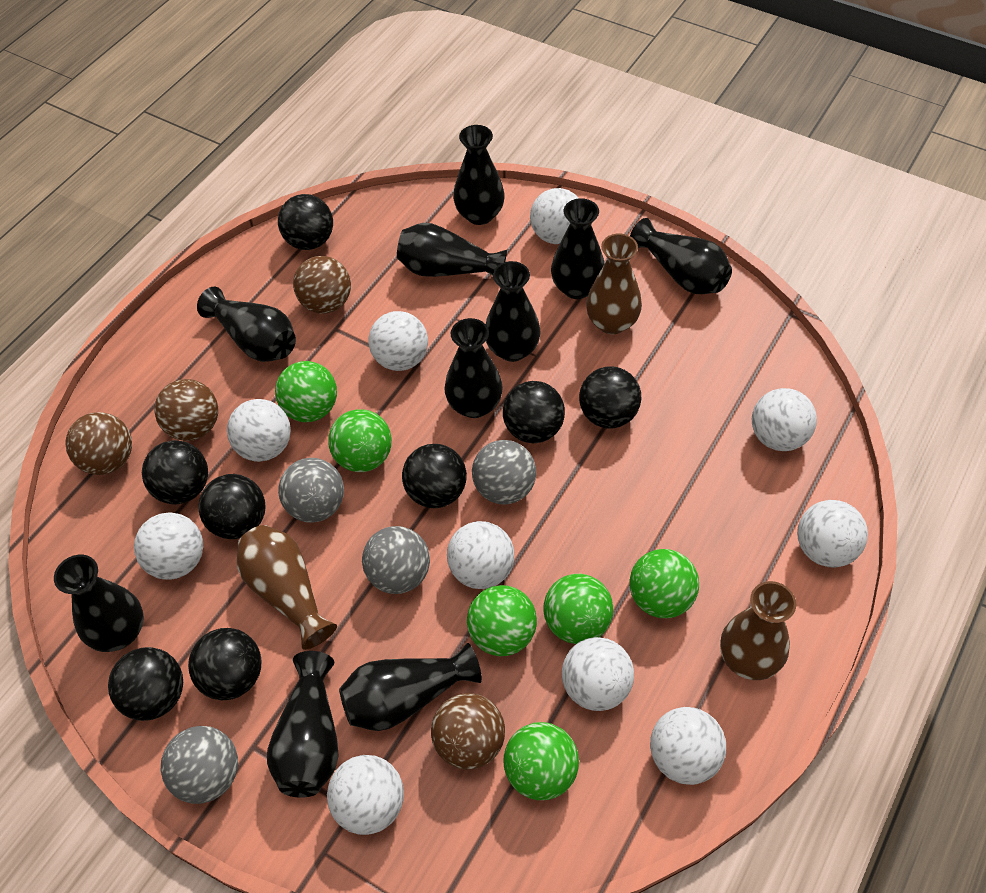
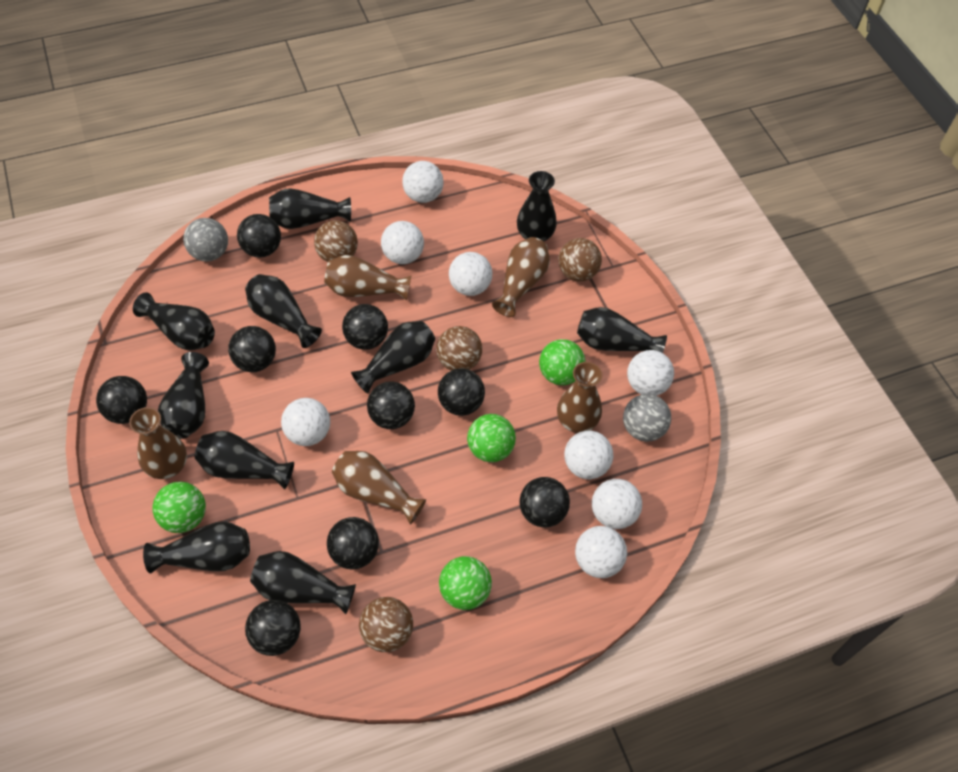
black ball: 8 -> 9
brown vase: 3 -> 5
green ball: 6 -> 4
grey ball: 4 -> 2
white ball: 10 -> 8

